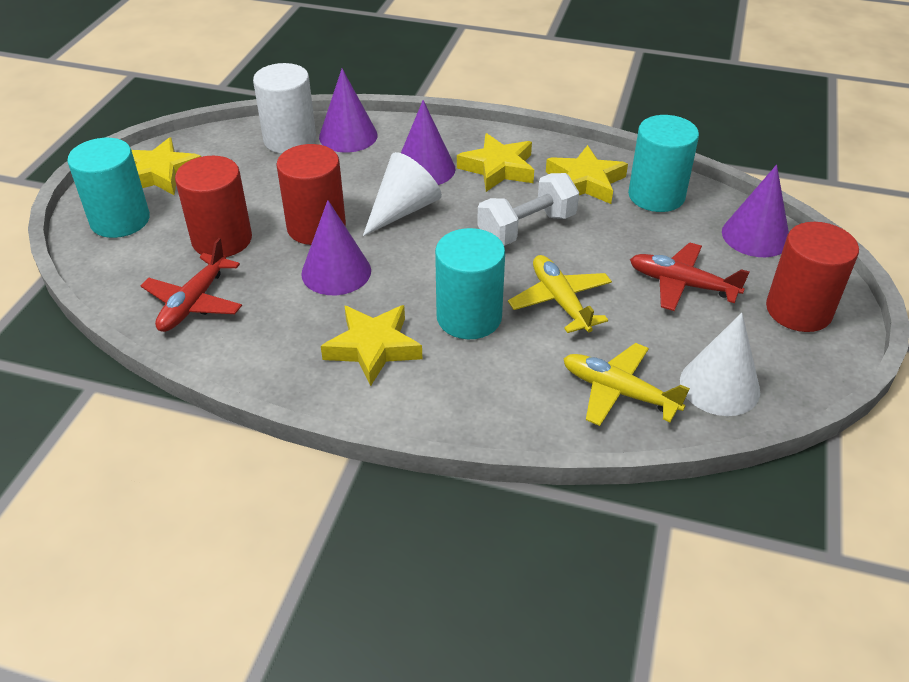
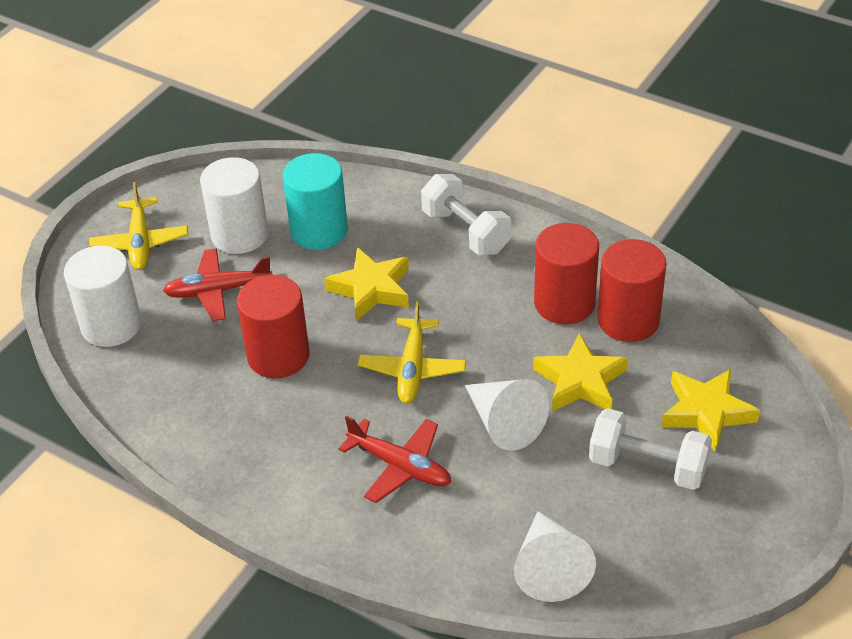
purple cone: 4 -> 0
turquoise cylinder: 3 -> 1
white cylinder: 1 -> 2
white dumbbell: 1 -> 2
yellow star: 4 -> 3

